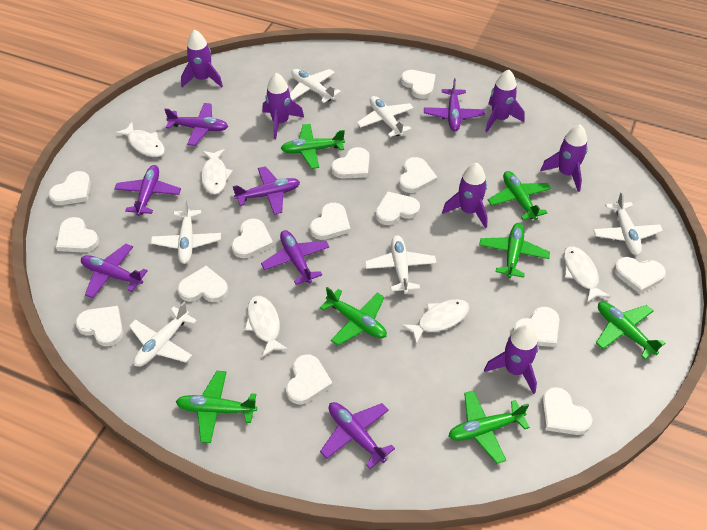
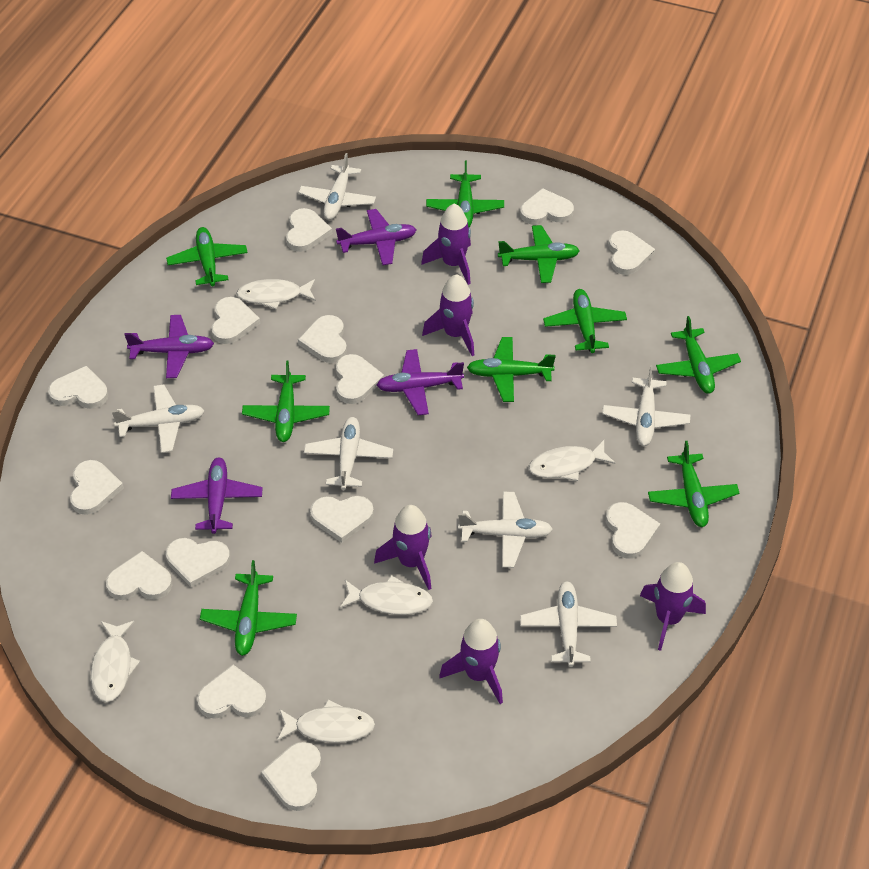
green plane: 7 -> 9
purple plane: 7 -> 4
purple rocket: 6 -> 5

